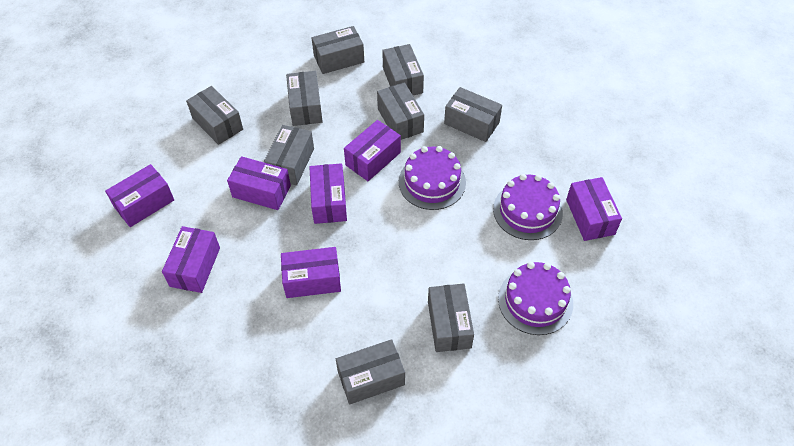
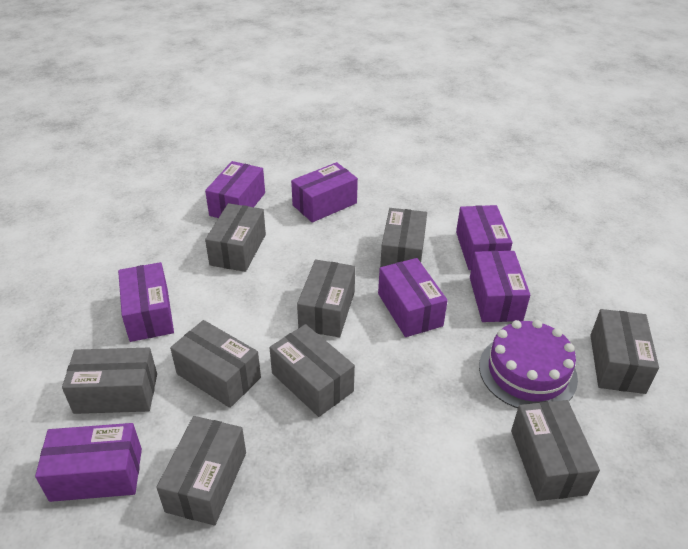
purple cake: 3 -> 1

